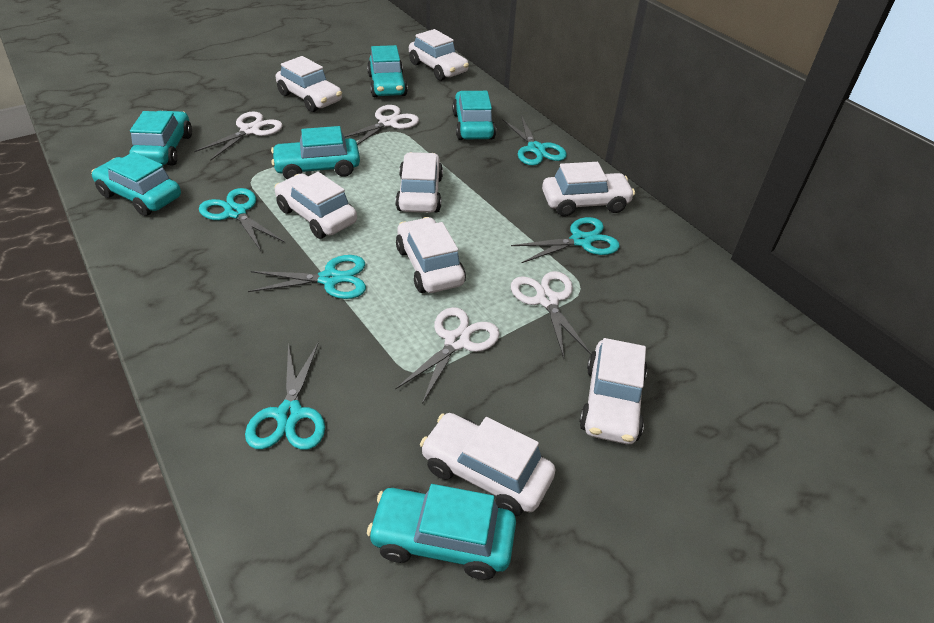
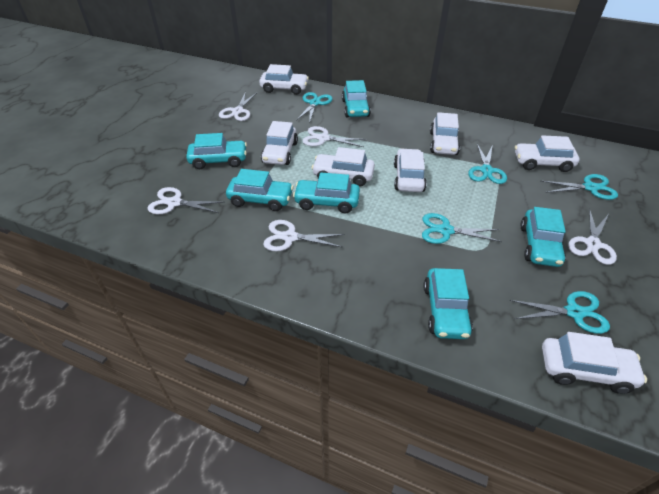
white car: 8 -> 7
white scissors: 4 -> 5

